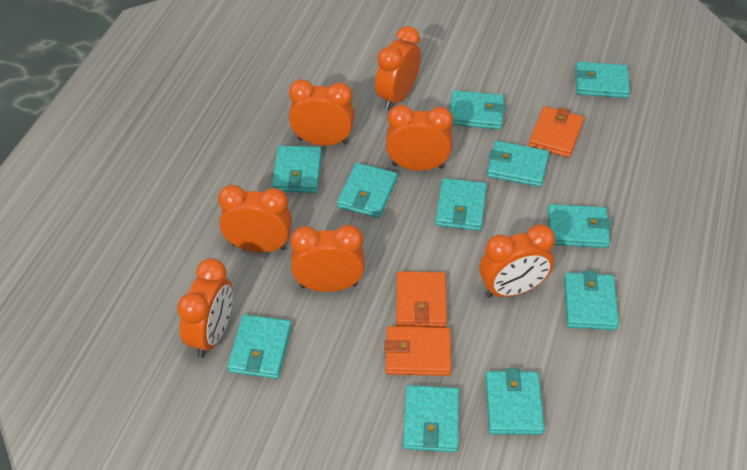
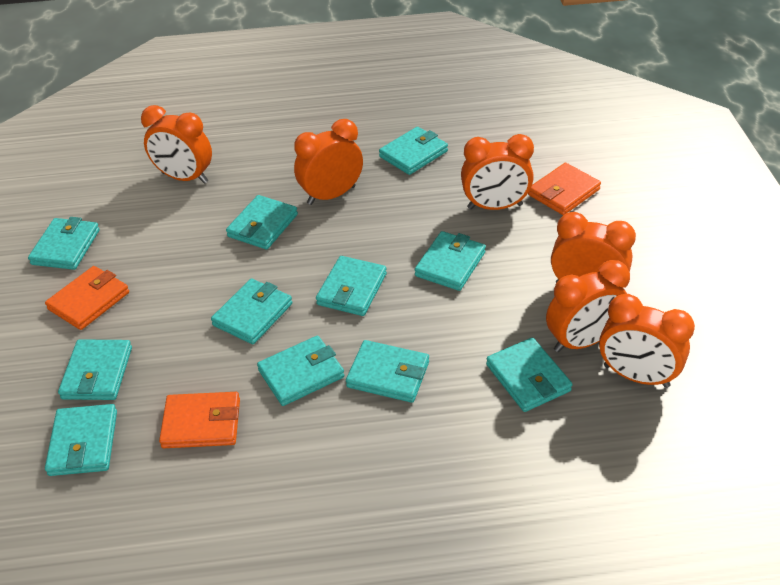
orange clock: 7 -> 6

